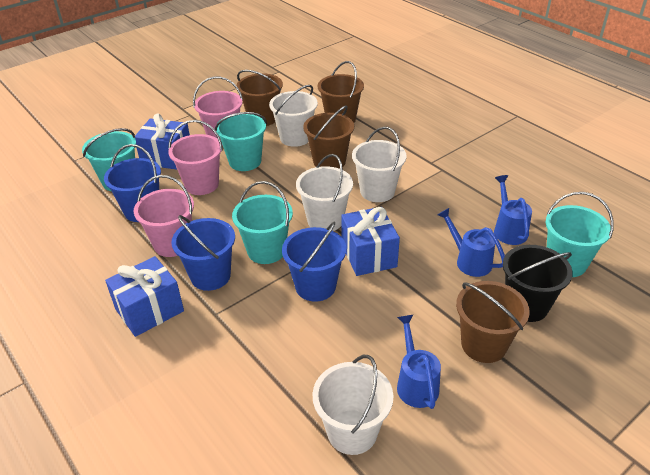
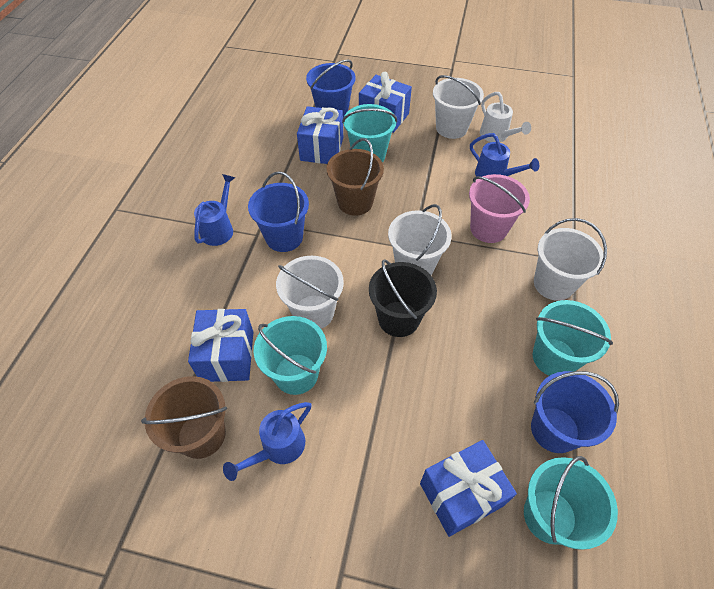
blue gift: 3 -> 4
brown bucket: 4 -> 2
pink bucket: 3 -> 1
white watering can: 0 -> 1

